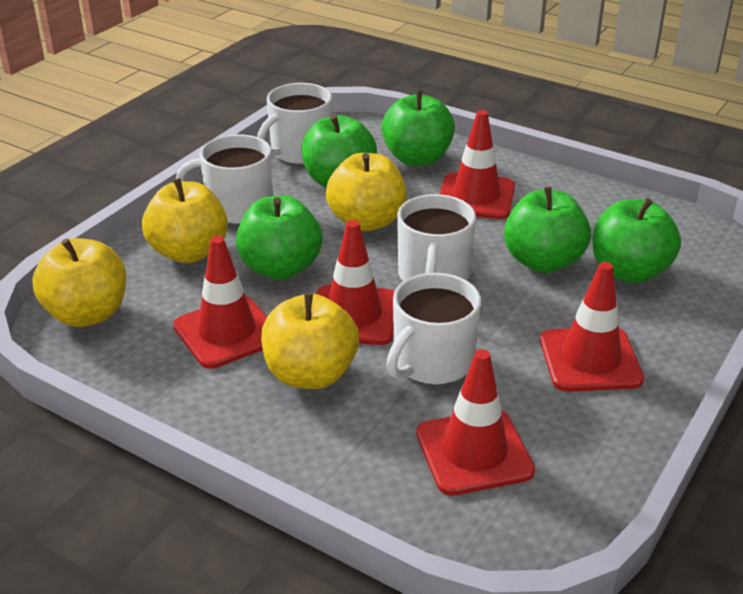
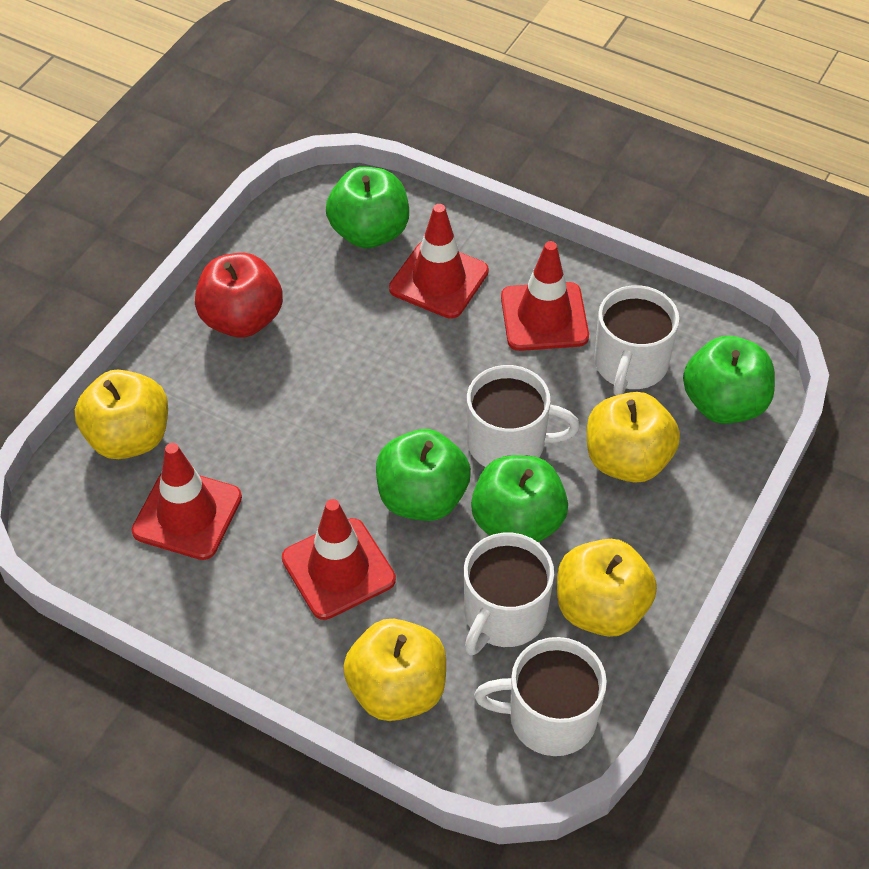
green apple: 5 -> 4
red apple: 0 -> 1
red traffic cone: 5 -> 4

